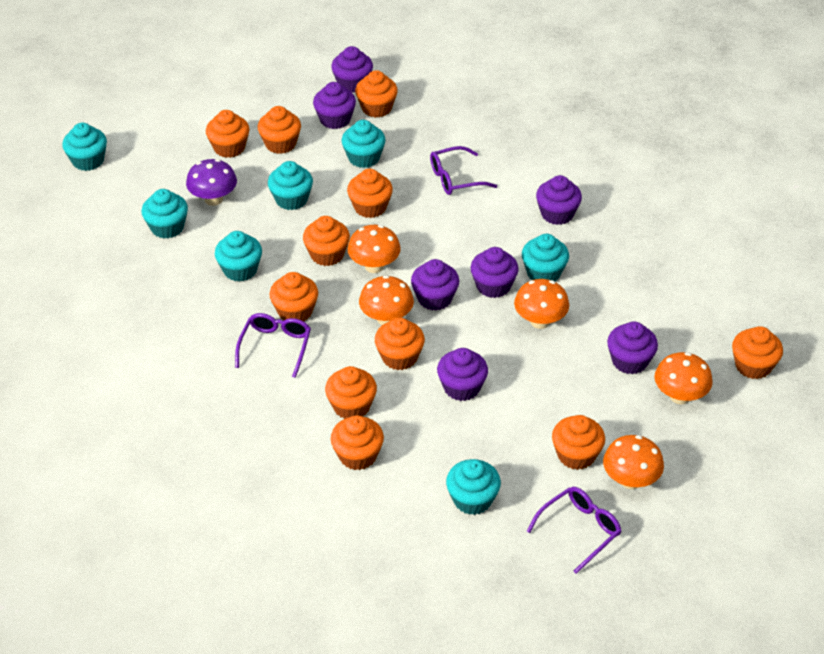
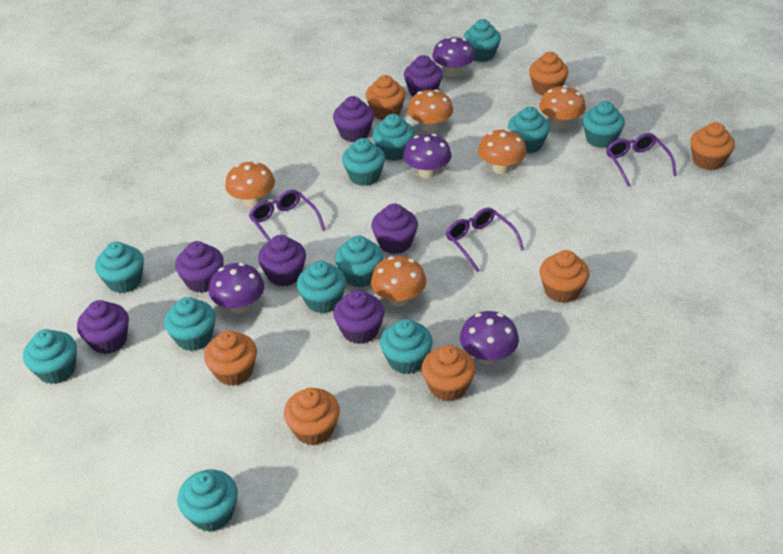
orange cupcake: 11 -> 7
purple mushroom: 1 -> 4
turquoise cupcake: 7 -> 12

